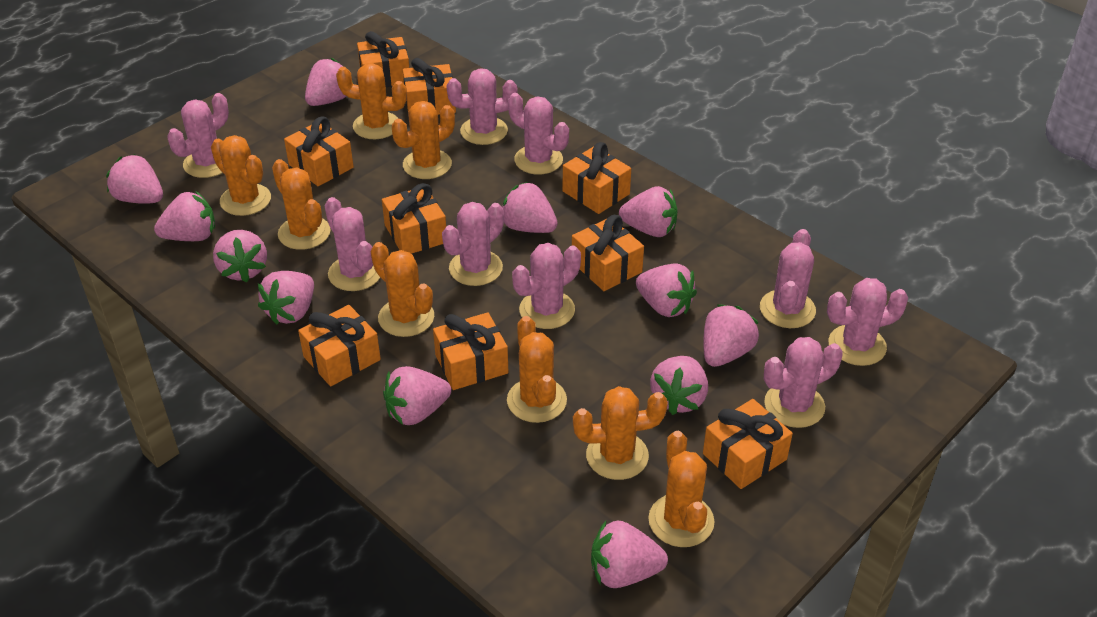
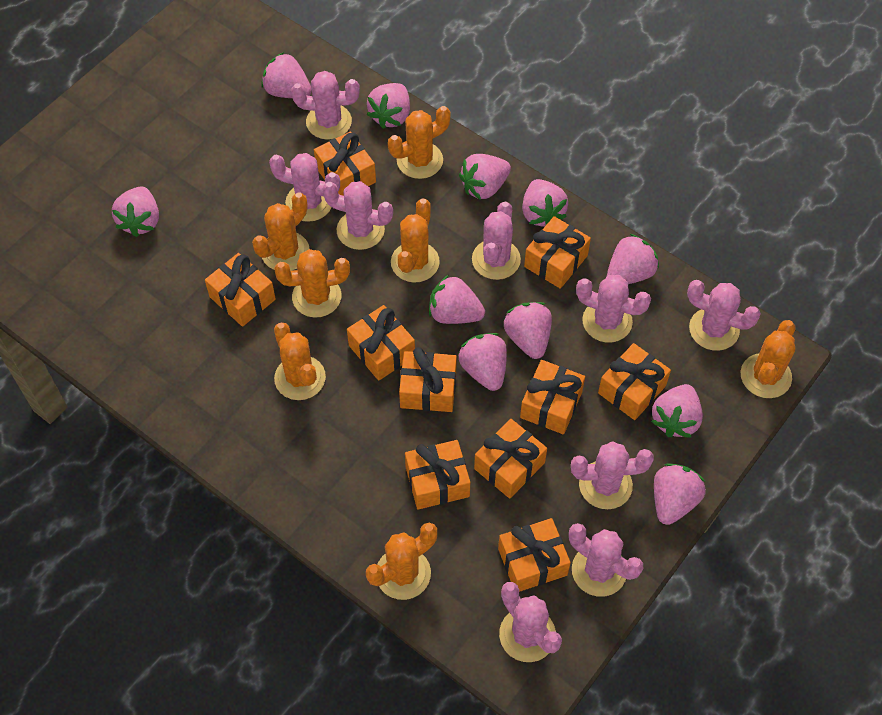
orange cactus: 8 -> 7
orange gift: 9 -> 10
pink strawberry: 12 -> 11

